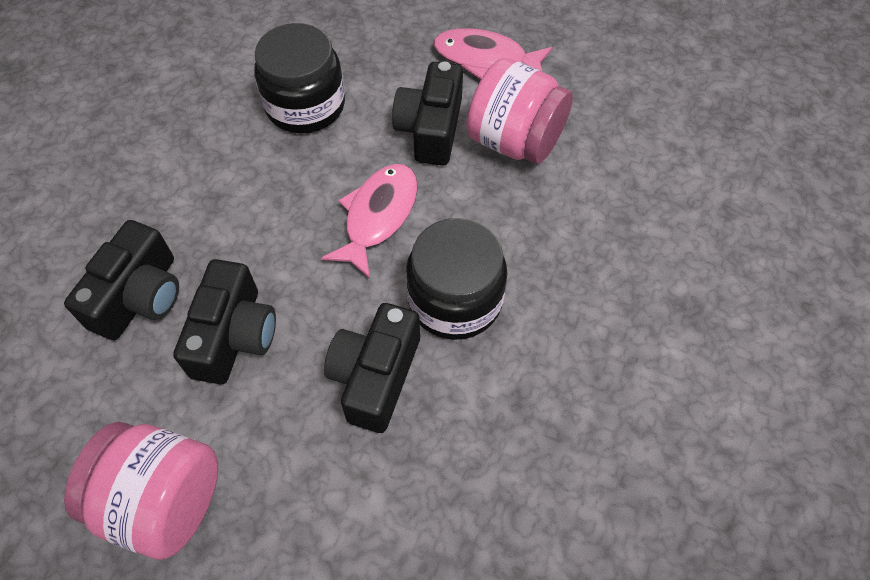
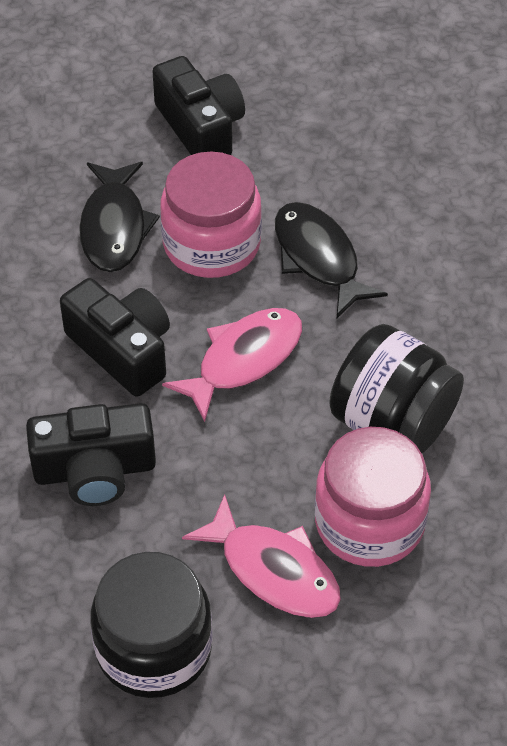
black camera: 4 -> 3
black fish: 0 -> 2

